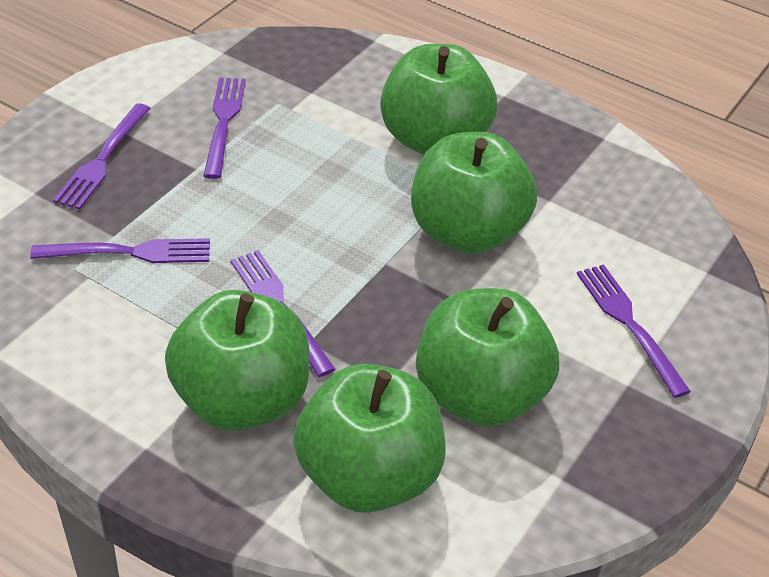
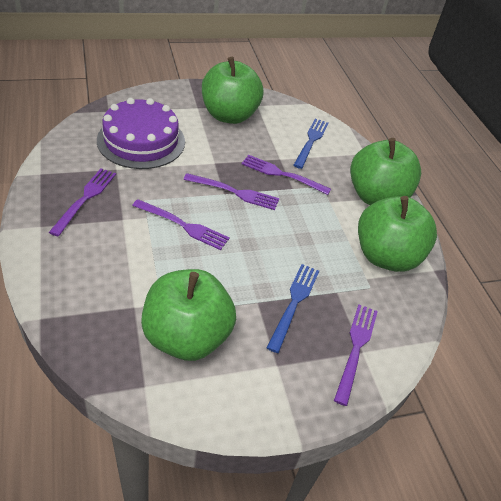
blue fork: 0 -> 2
green apple: 5 -> 4
purple cake: 0 -> 1

